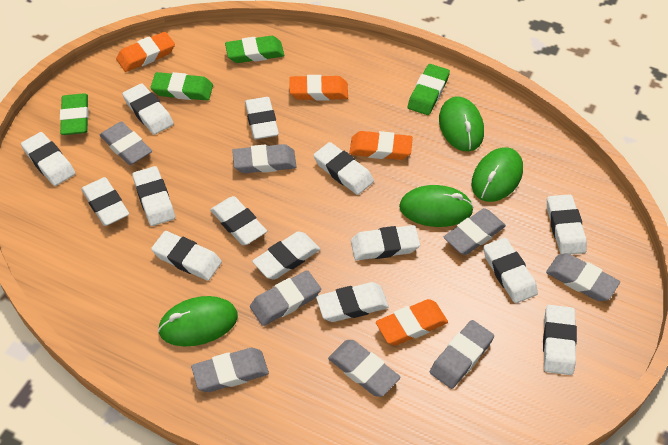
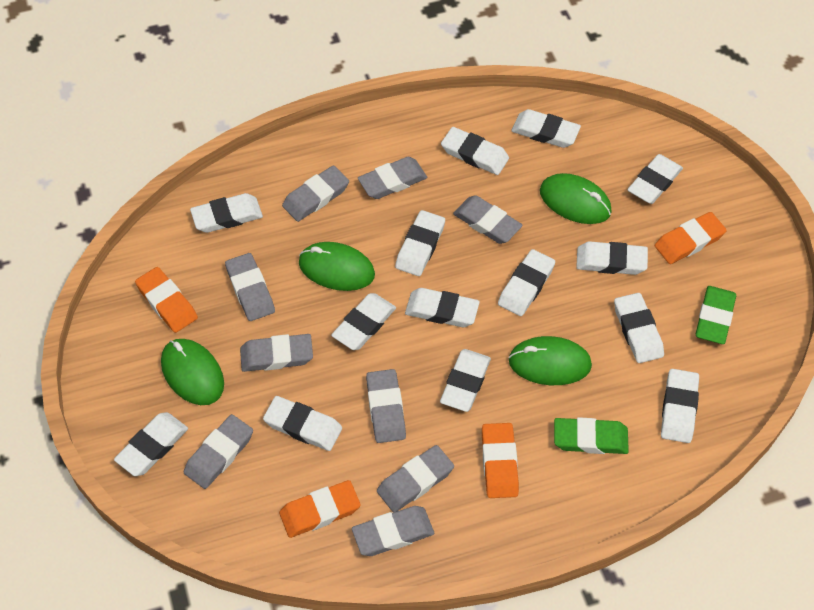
green eraser: 4 -> 2
grey eraser: 8 -> 9

